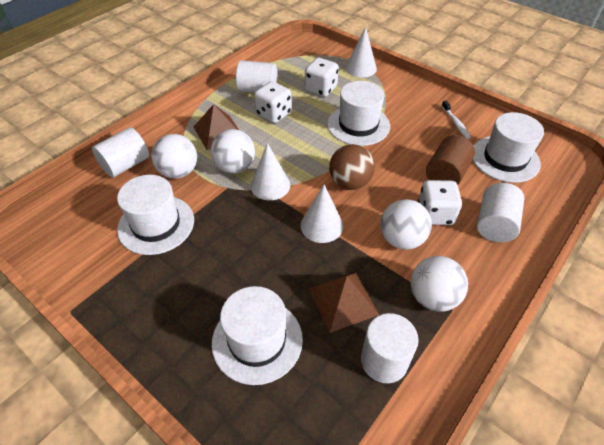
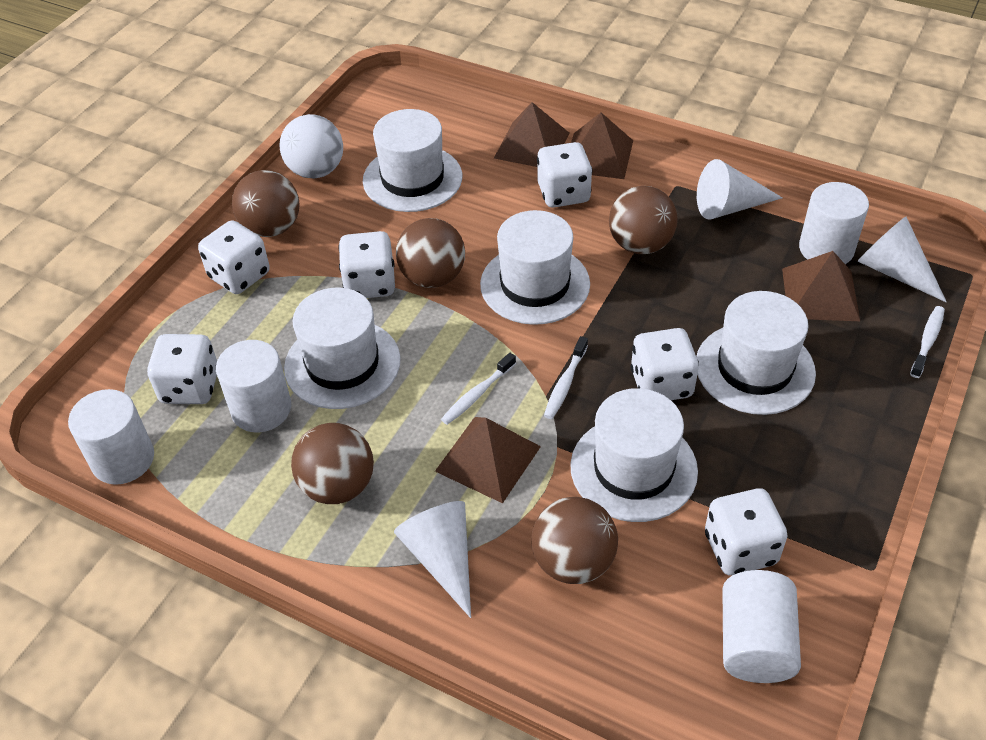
brown ball: 1 -> 5
brown cylinder: 1 -> 0
brown pyramid: 2 -> 4
white ball: 4 -> 1
white dice: 3 -> 6
white hat: 4 -> 5
white toothbrush: 1 -> 3

